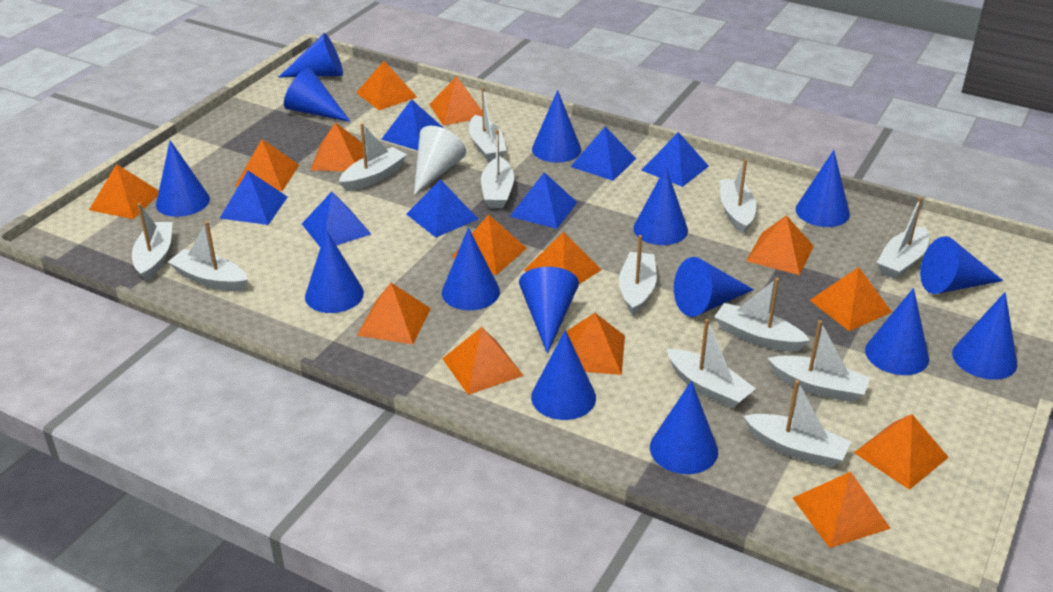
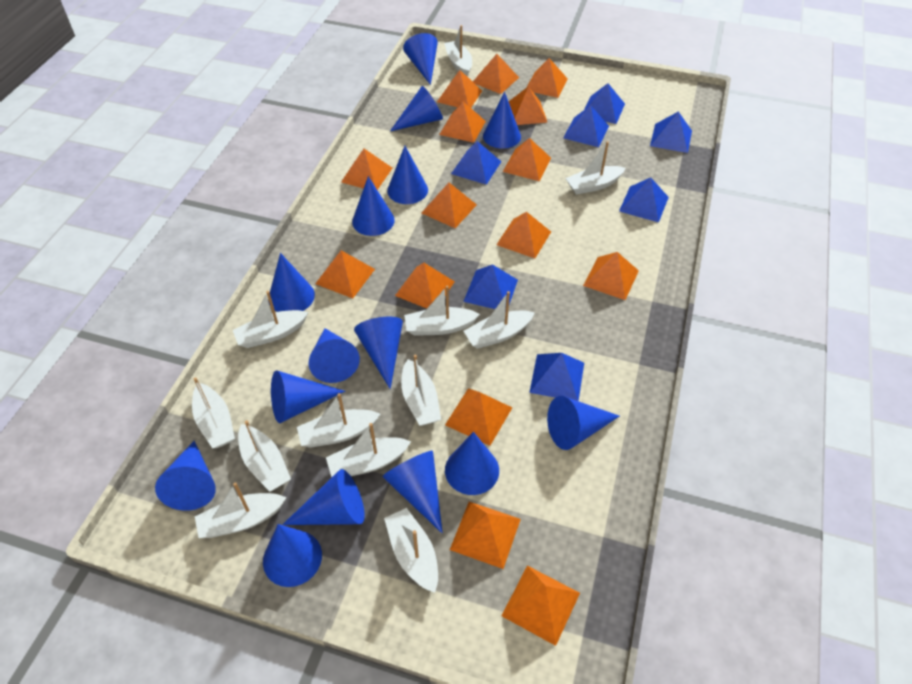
orange pyramid: 14 -> 15
white cone: 1 -> 0

